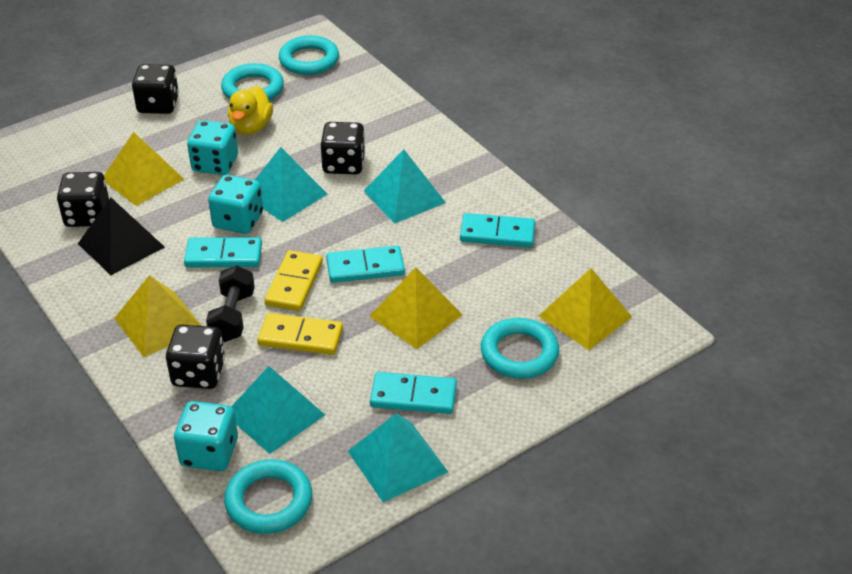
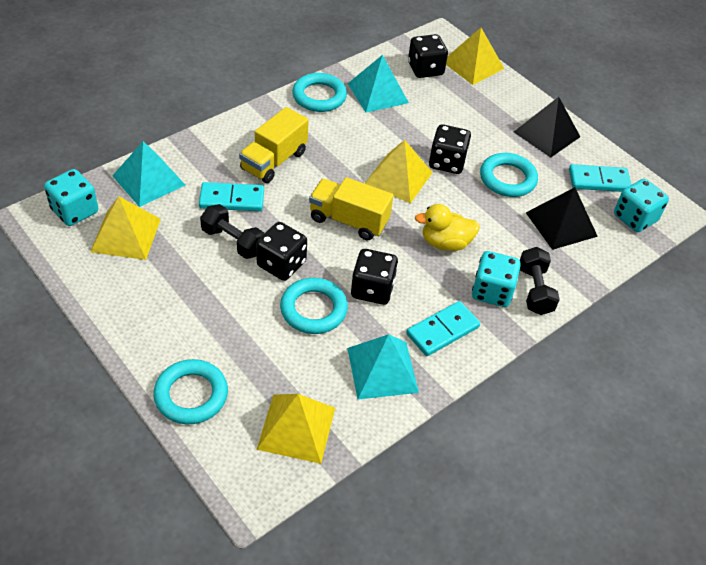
black dumbbell: 1 -> 2
black pyramid: 1 -> 2
turquoise domino: 4 -> 3
turquoise pyramid: 4 -> 3
yellow domino: 2 -> 0
yellow truck: 0 -> 2

